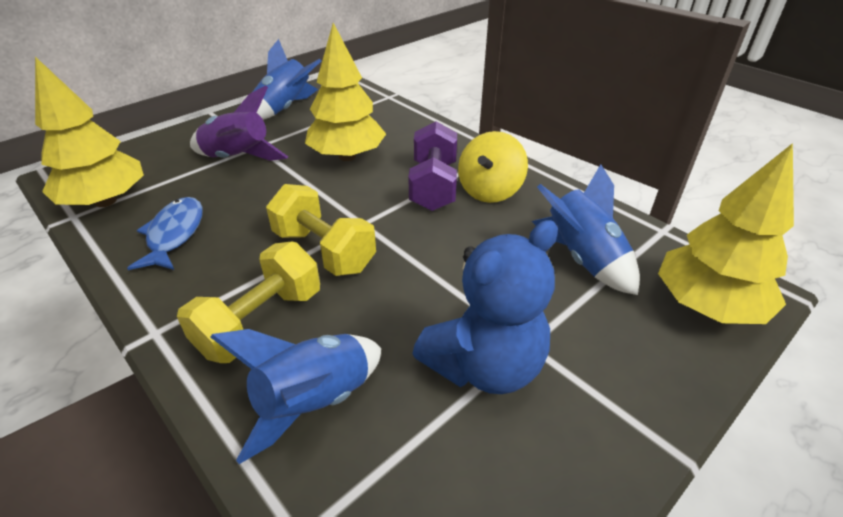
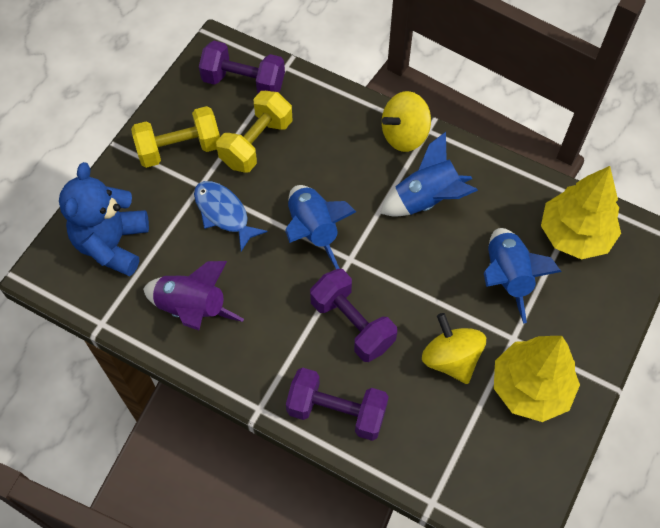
purple dumbbell: 1 -> 3
yellow spinning top: 1 -> 2
yellow tree: 3 -> 2

